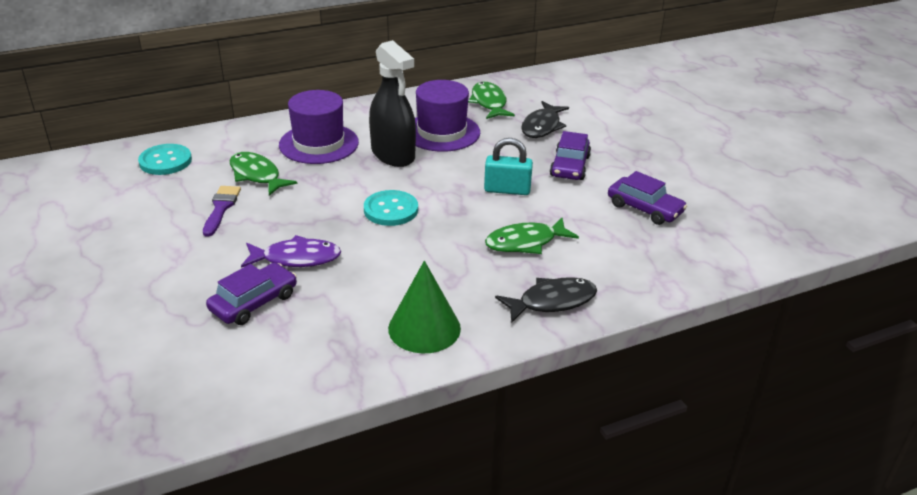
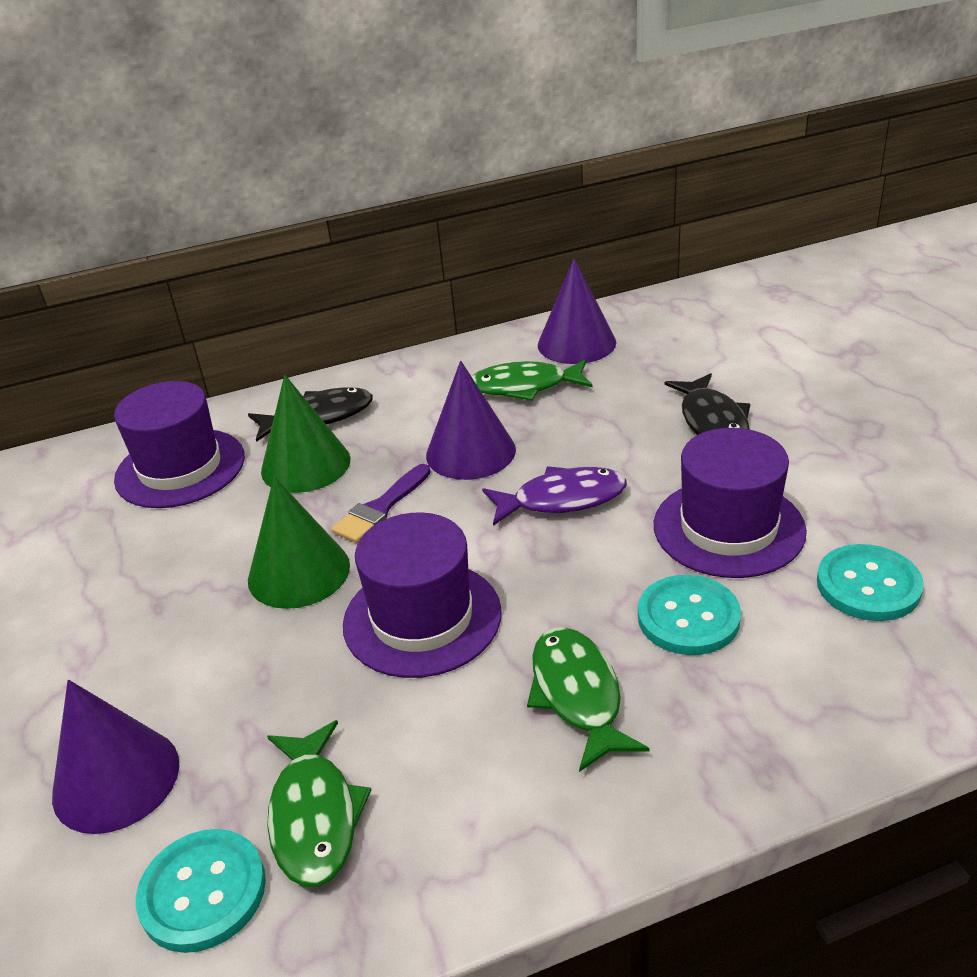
black spray bottle: 1 -> 0
green cone: 1 -> 2
purple car: 3 -> 0
purple cone: 0 -> 3
purple hat: 2 -> 3
turquoise button: 2 -> 3
turquoise padlock: 1 -> 0

